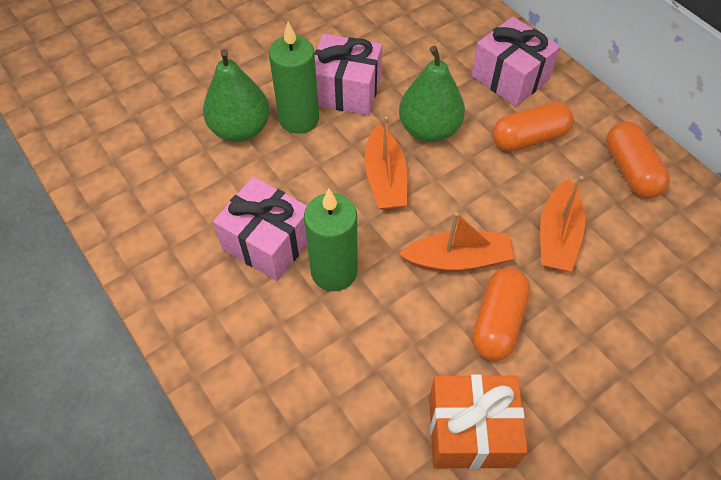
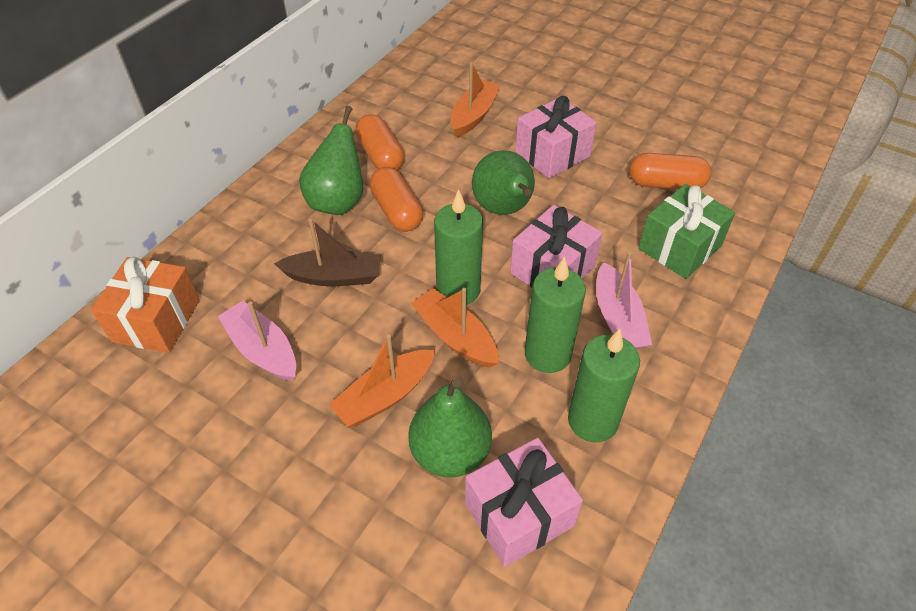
brown boat: 0 -> 1
green candle: 2 -> 3
green gift: 0 -> 1
green pear: 2 -> 3
pink boat: 0 -> 2

